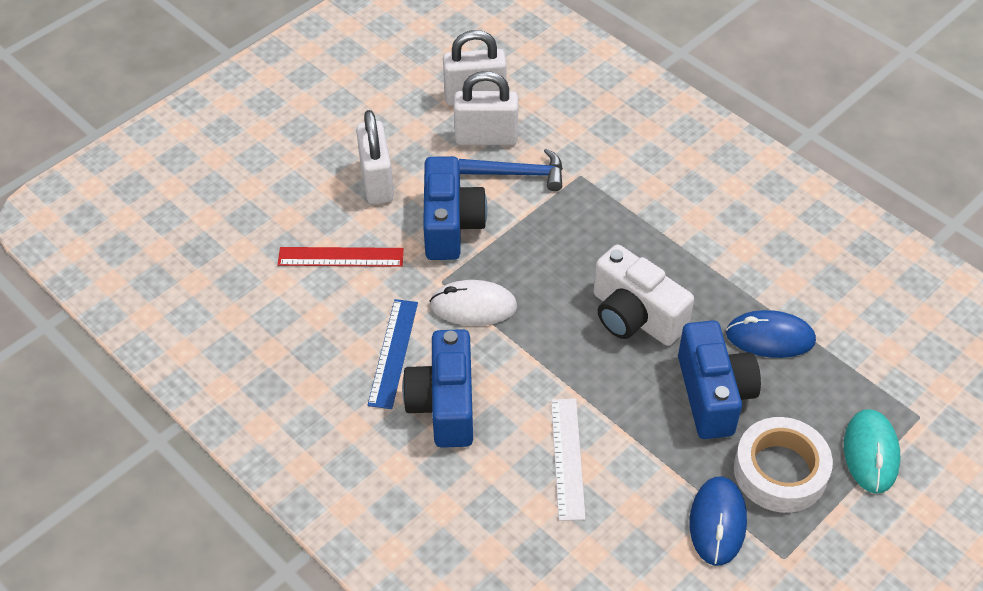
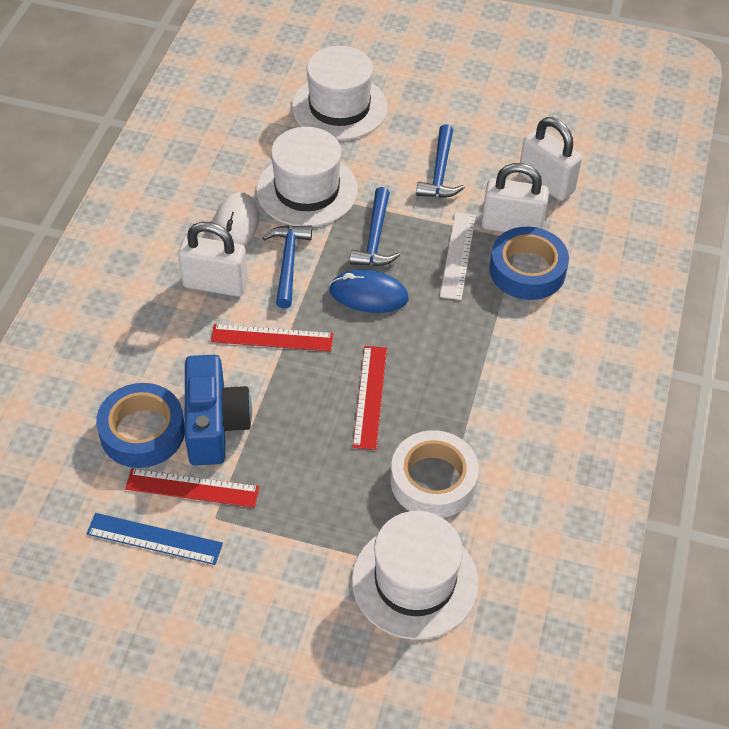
blue camera: 3 -> 1
blue hammer: 1 -> 3
blue mouse: 2 -> 1
blue tape: 0 -> 2
red ruler: 1 -> 3
turquoise mouse: 1 -> 0
white camera: 1 -> 0
white hat: 0 -> 3

